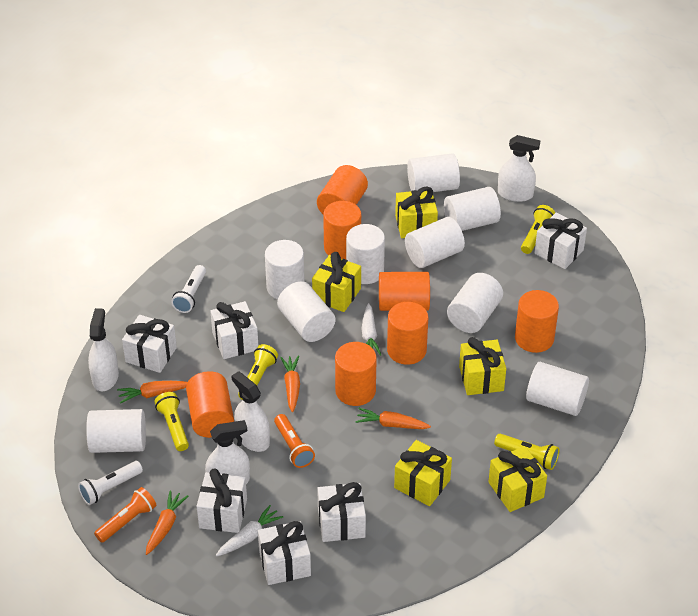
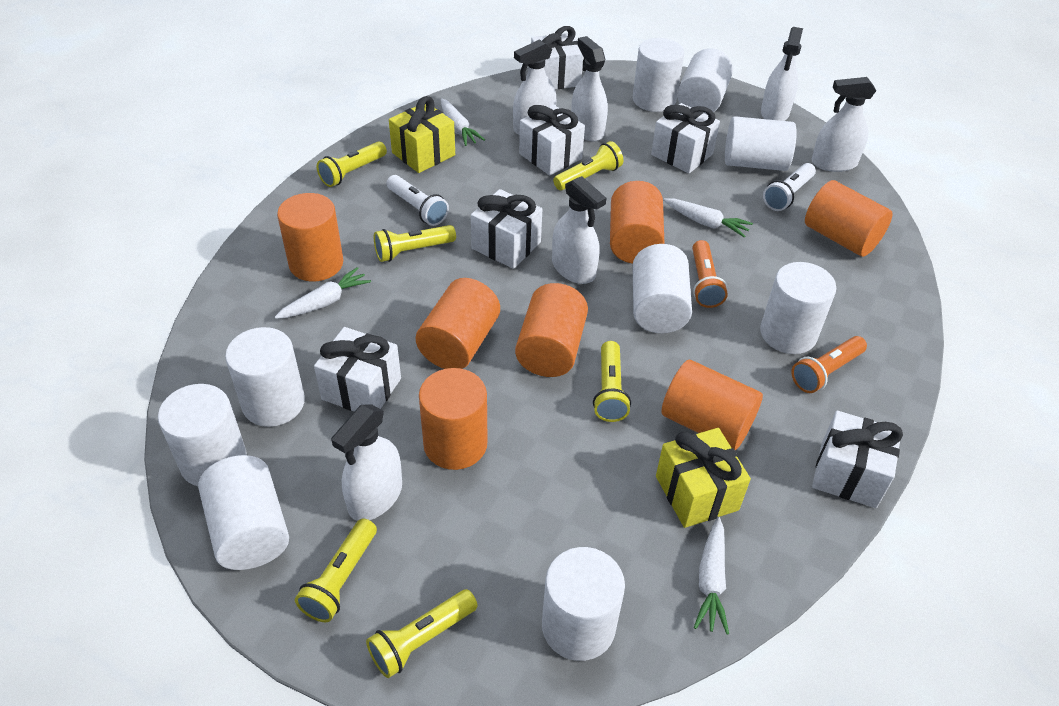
orange carrot: 4 -> 0
white carrot: 2 -> 4
white spray bottle: 4 -> 6
yellow flashlight: 4 -> 6
yellow gift: 5 -> 2

